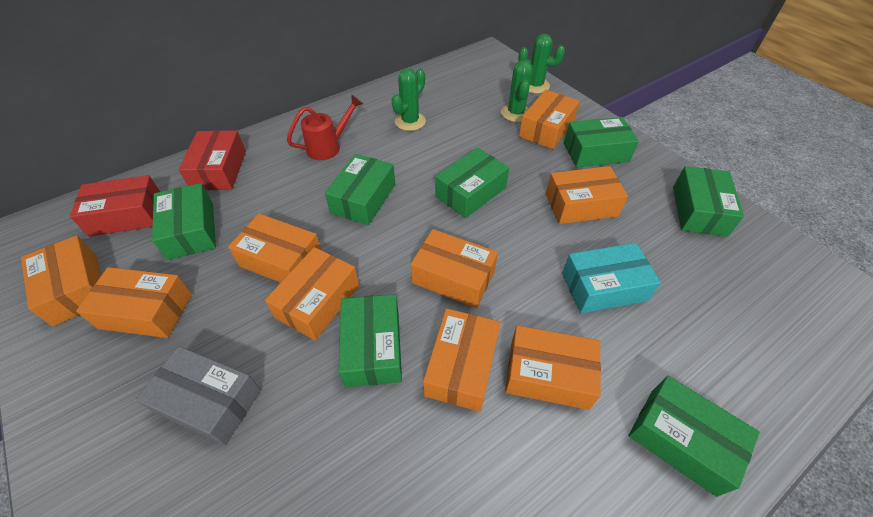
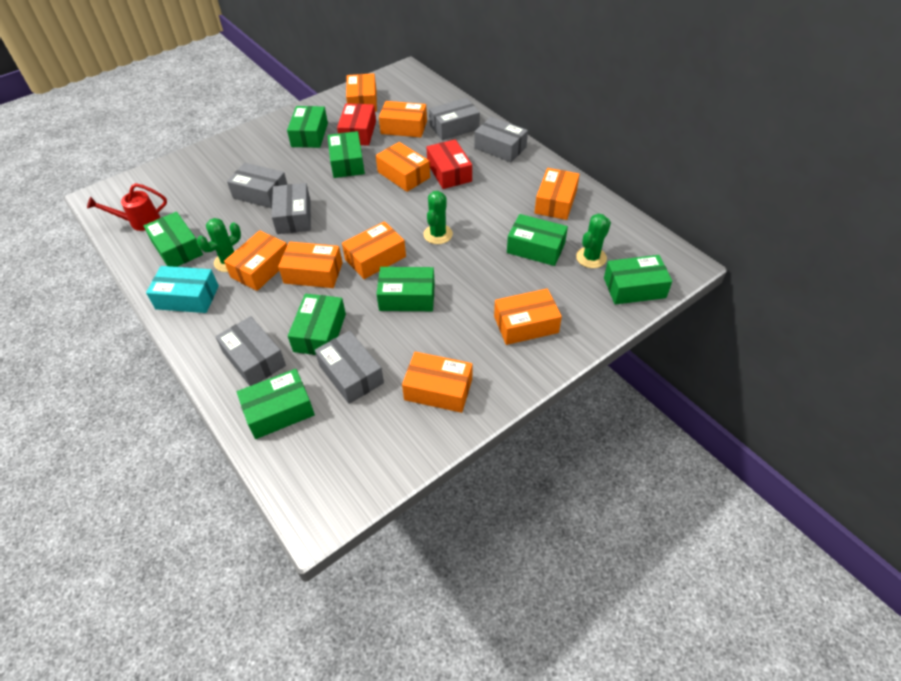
green box: 7 -> 8
grey box: 1 -> 6

